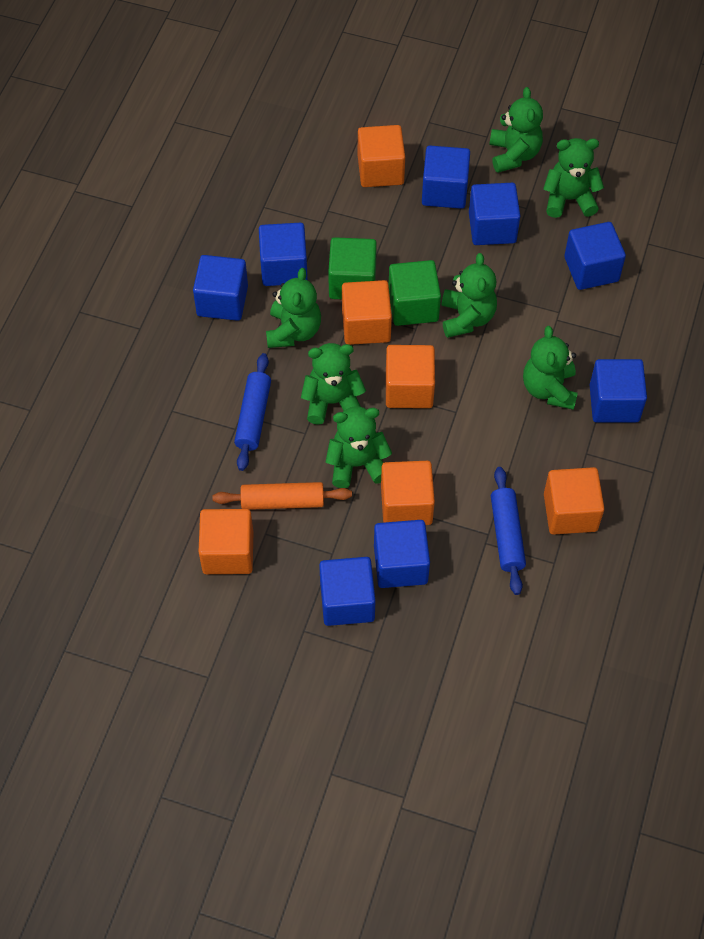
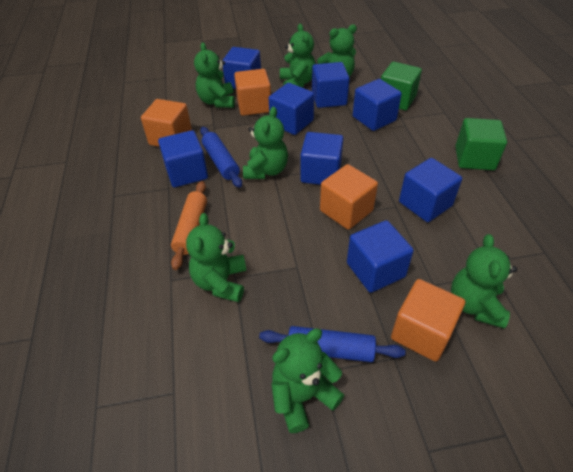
orange cube: 6 -> 4

